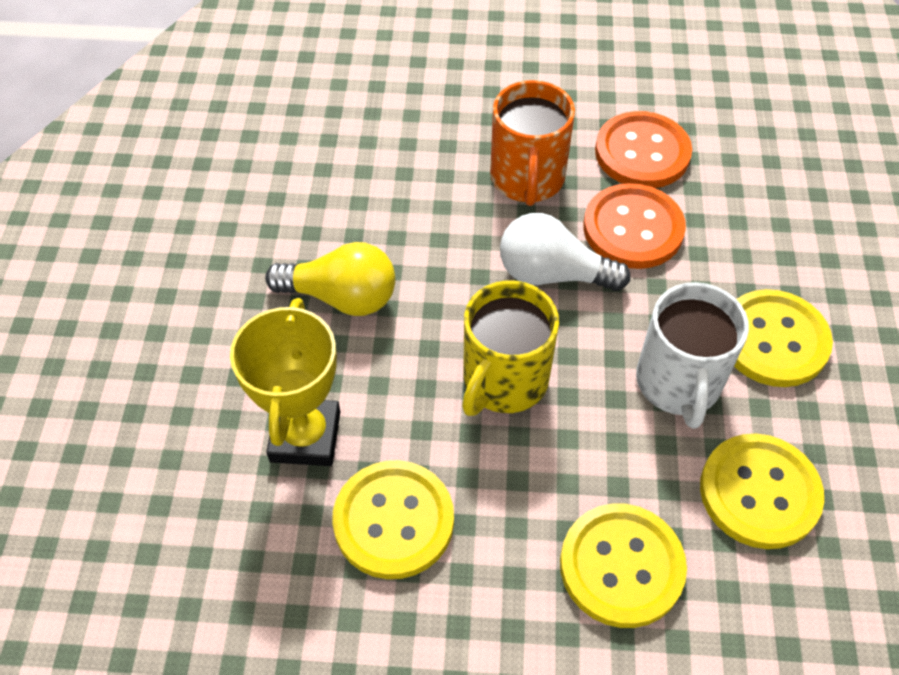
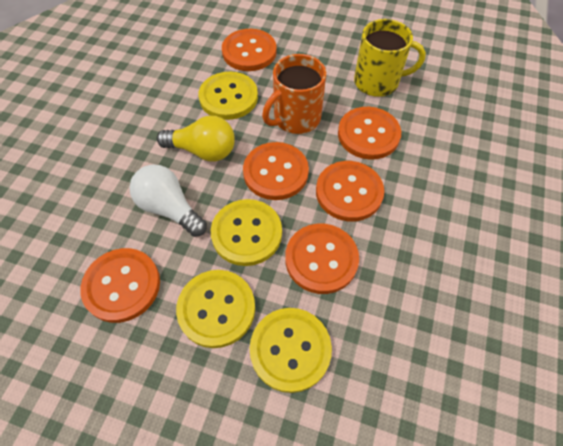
orange button: 2 -> 6
white mug: 1 -> 0
yellow trophy: 1 -> 0

